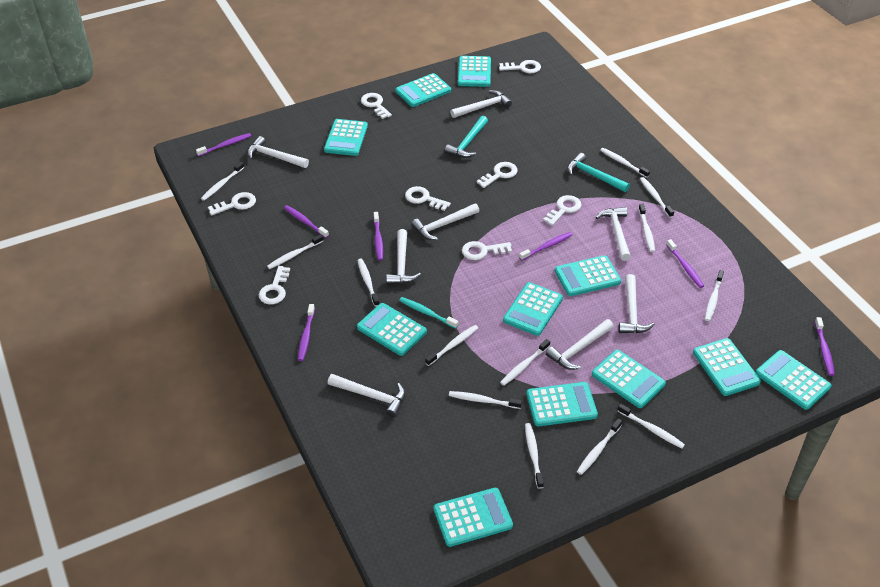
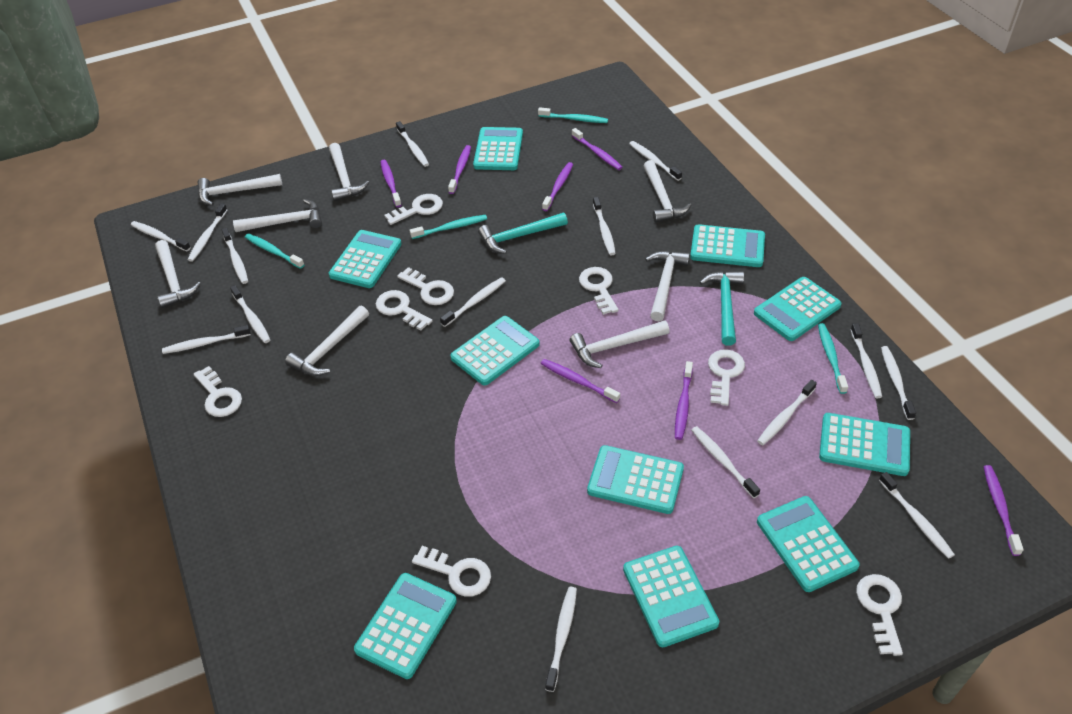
turquoise calculator: 11 -> 10
turquoise toothbrush: 1 -> 4
white toothbrush: 13 -> 15

